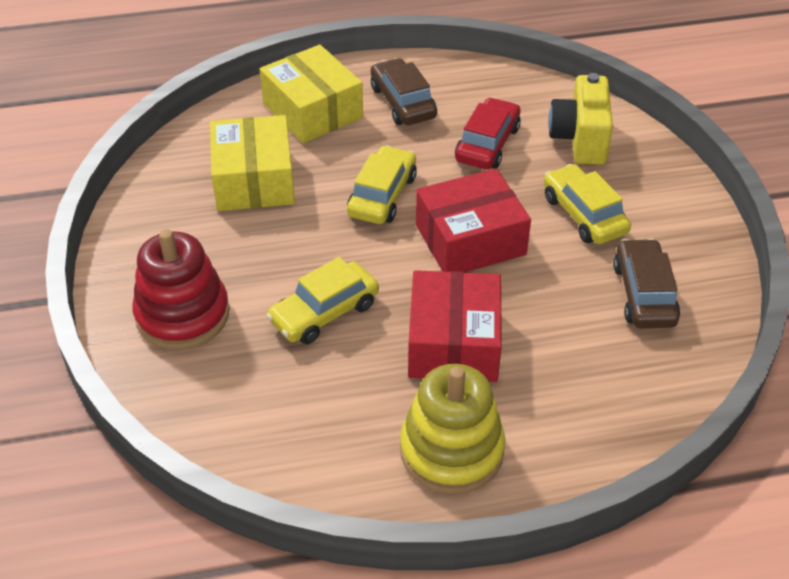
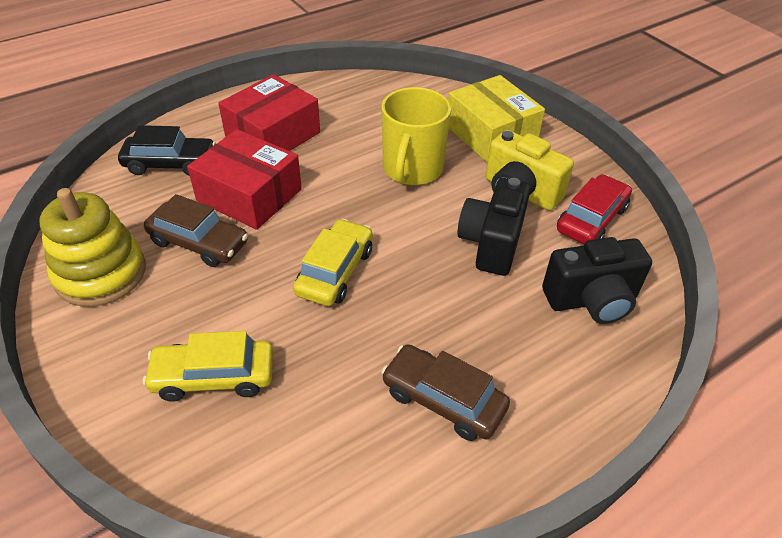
black camera: 0 -> 2
black car: 0 -> 1
red stacking toy: 1 -> 0
yellow box: 2 -> 1
yellow car: 3 -> 2
yellow mug: 0 -> 1

